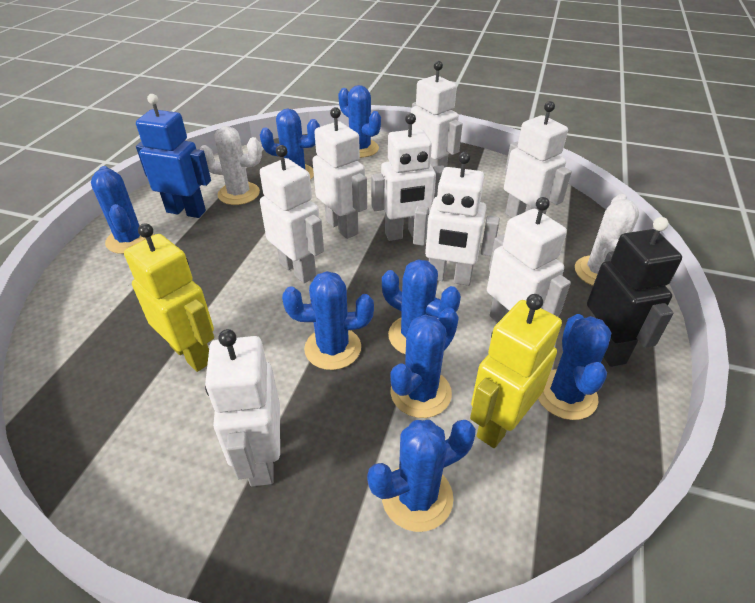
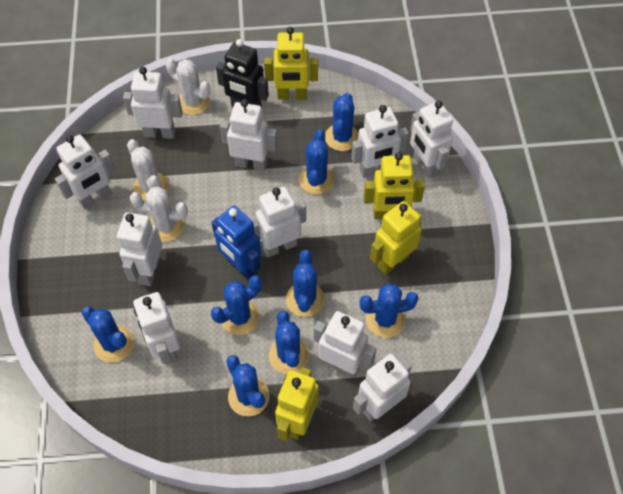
white cactus: 2 -> 3
white robot: 8 -> 10
yellow robot: 2 -> 4

